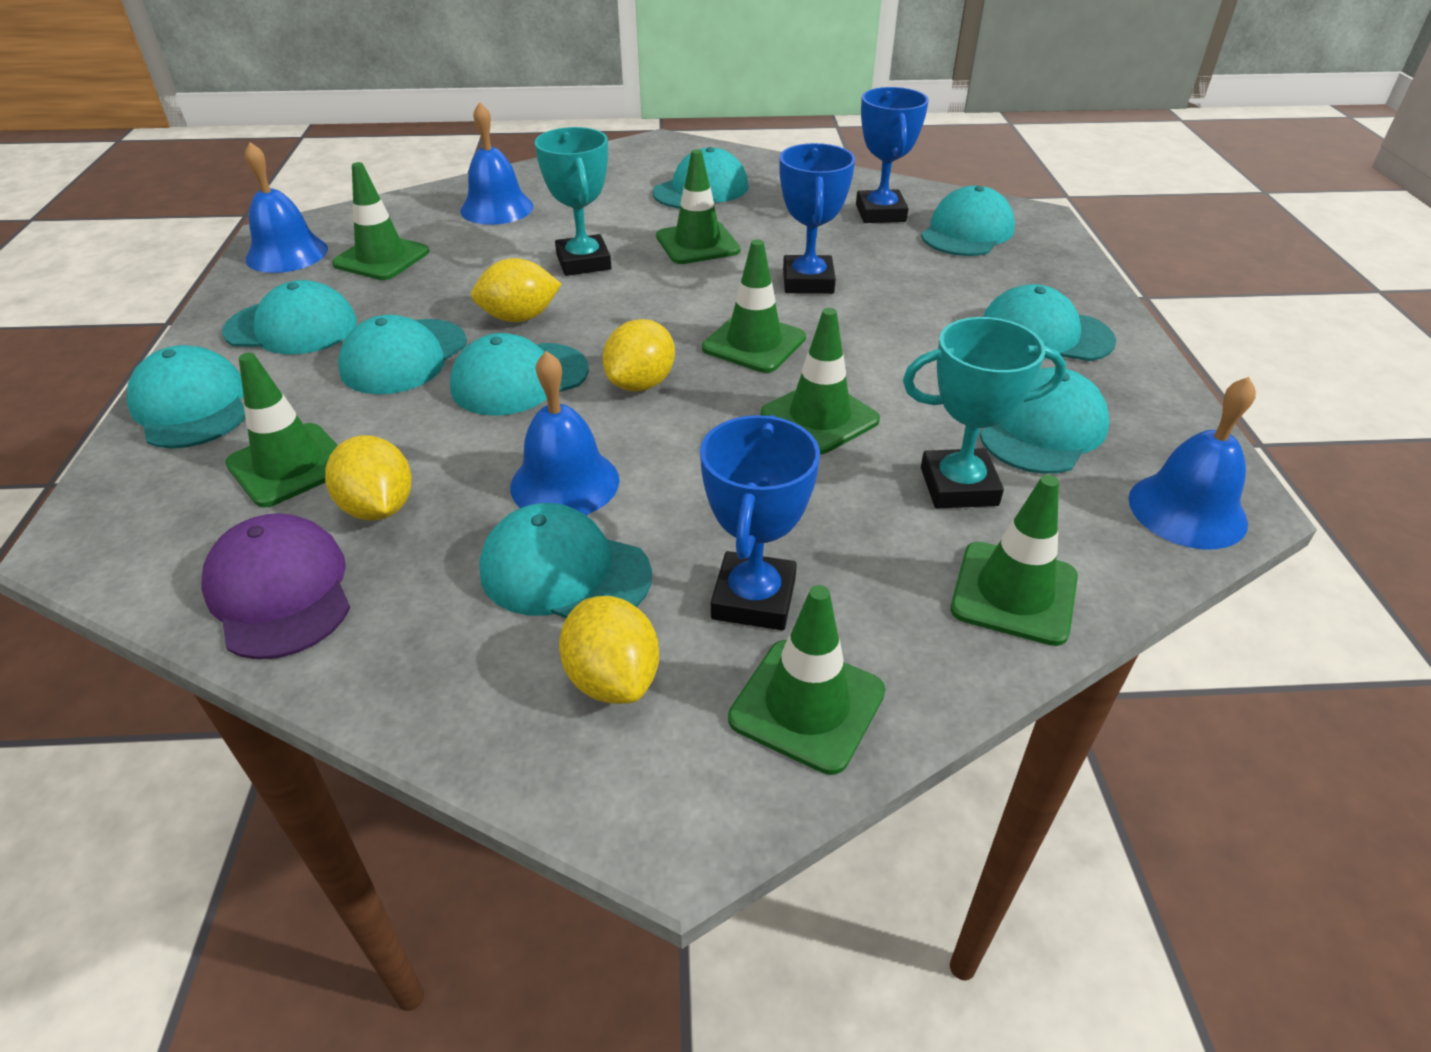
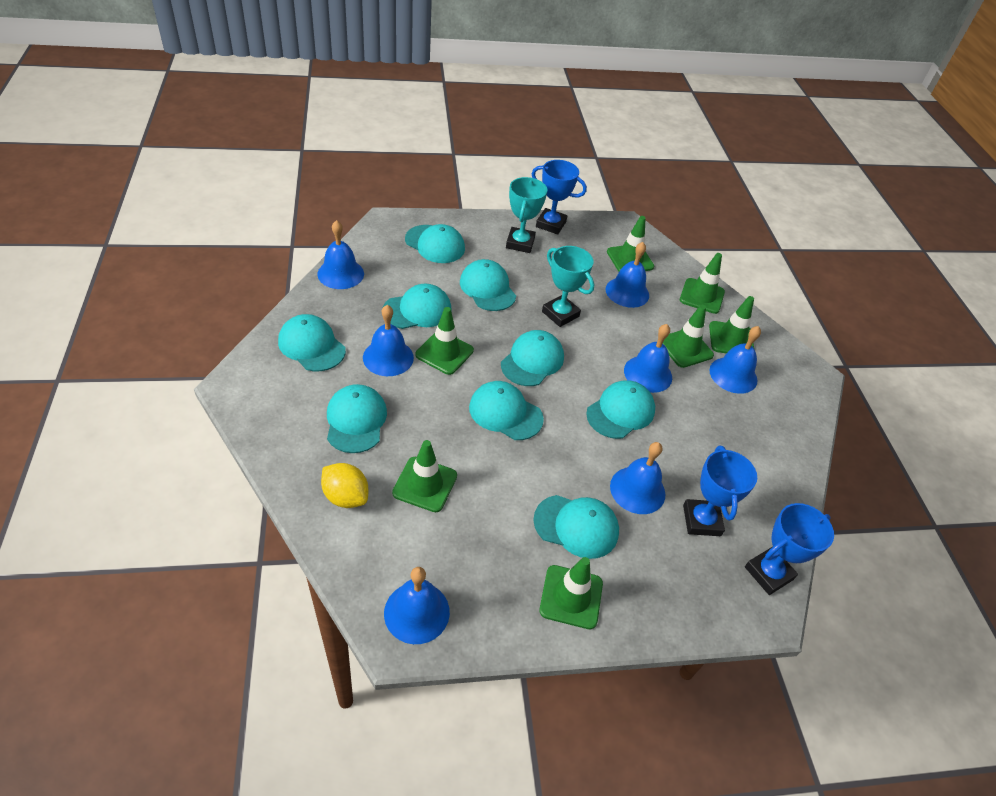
blue bell: 4 -> 7
purple cap: 1 -> 0
yellow lemon: 4 -> 1

